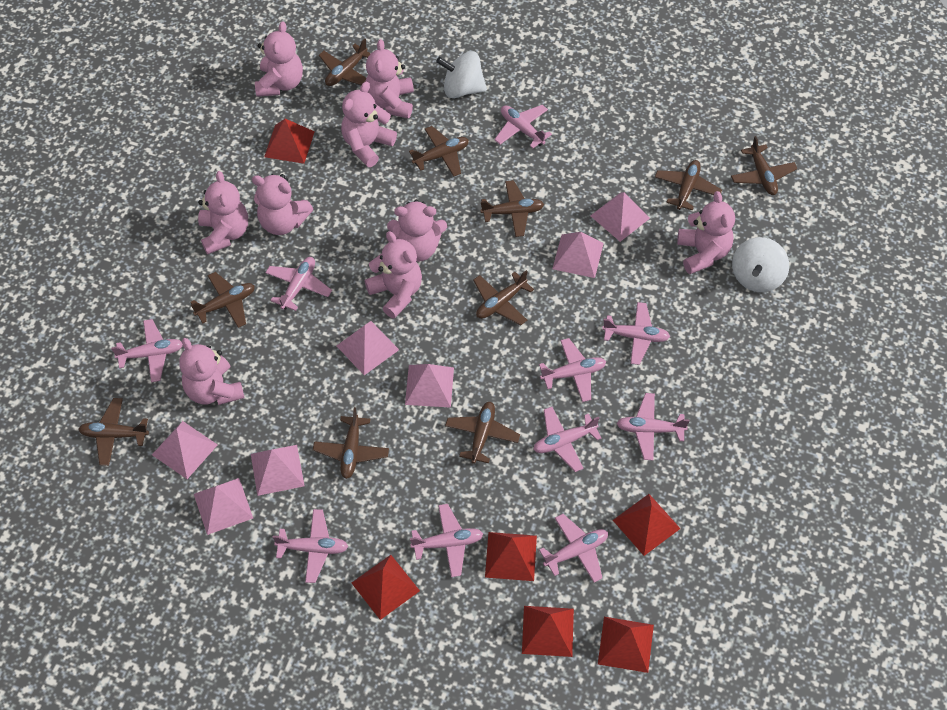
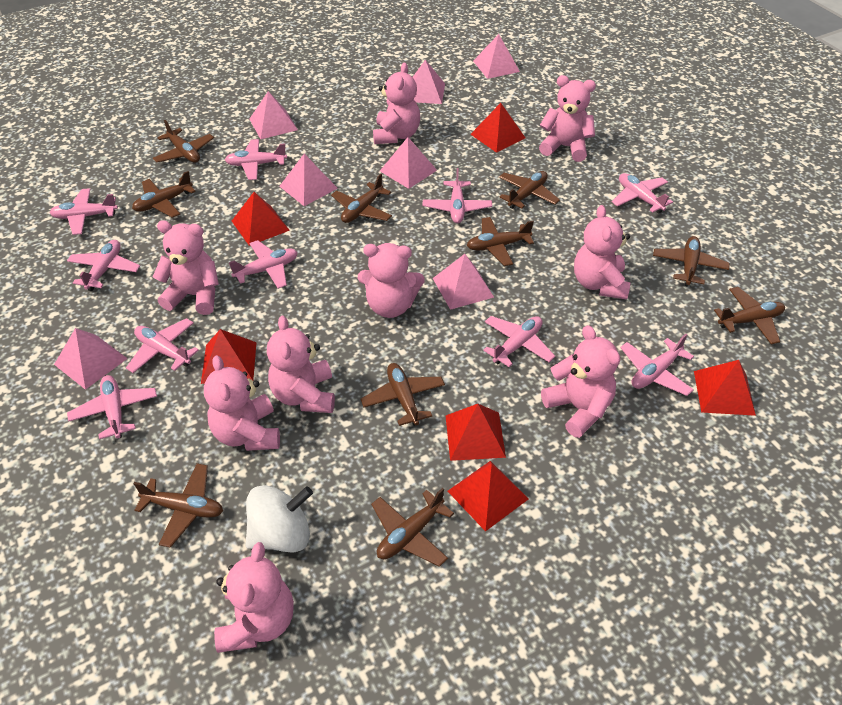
white spinning top: 2 -> 1

